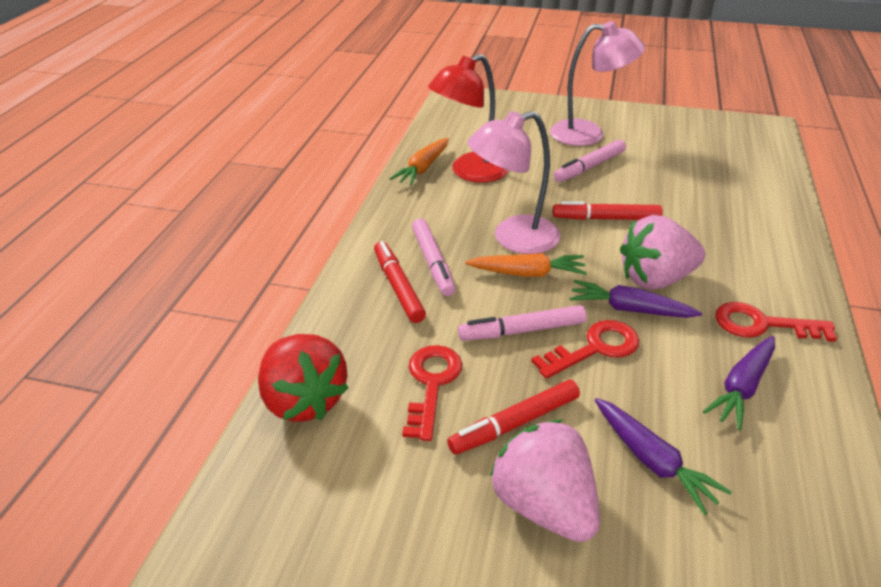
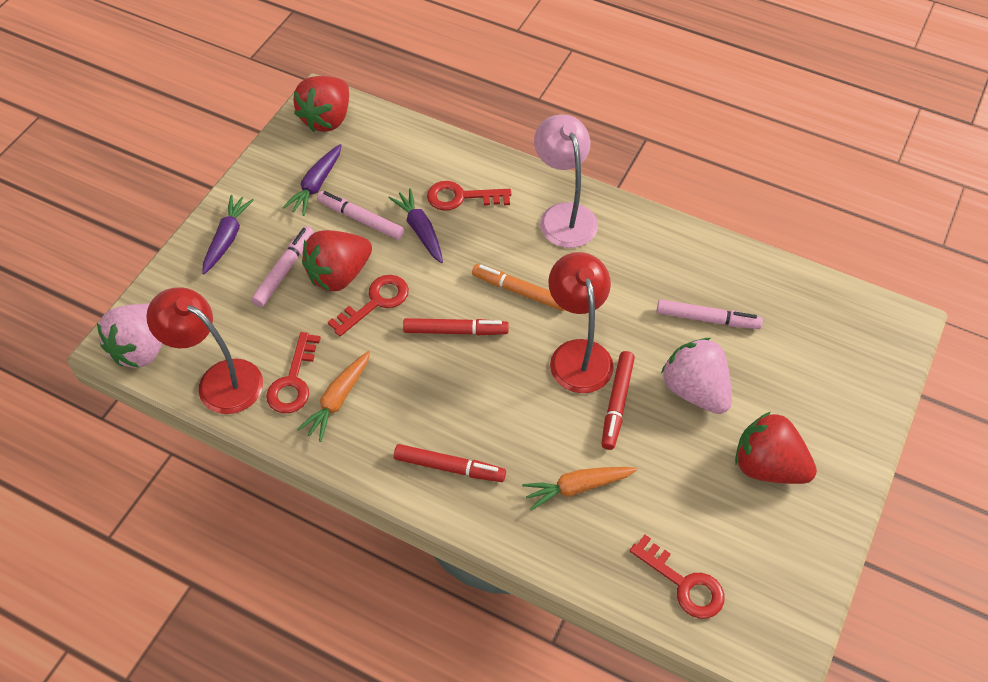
orange marker: 0 -> 1
pink lamp: 2 -> 1
red key: 3 -> 4
red lamp: 1 -> 2
red strawberry: 1 -> 3

